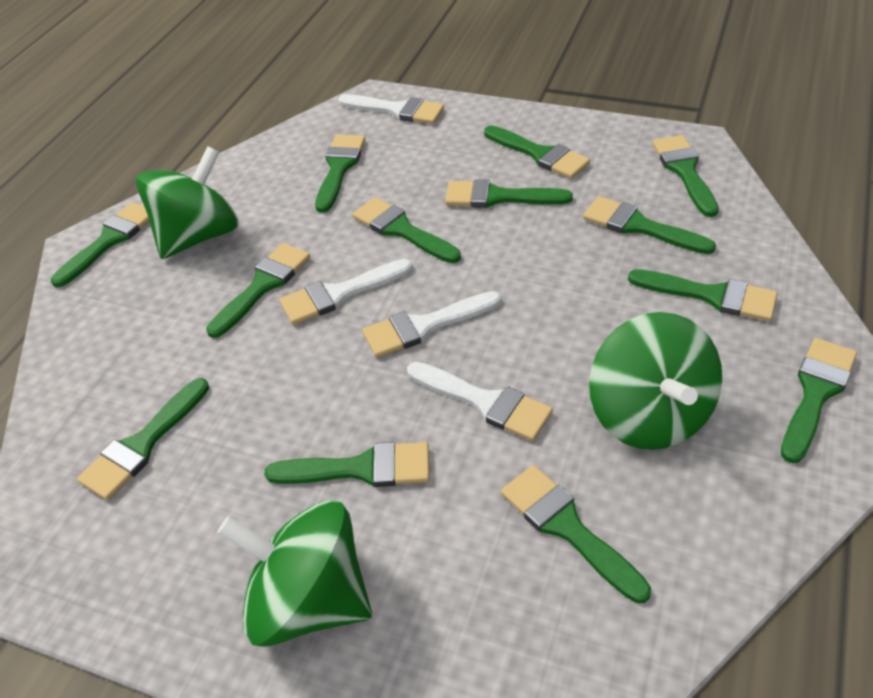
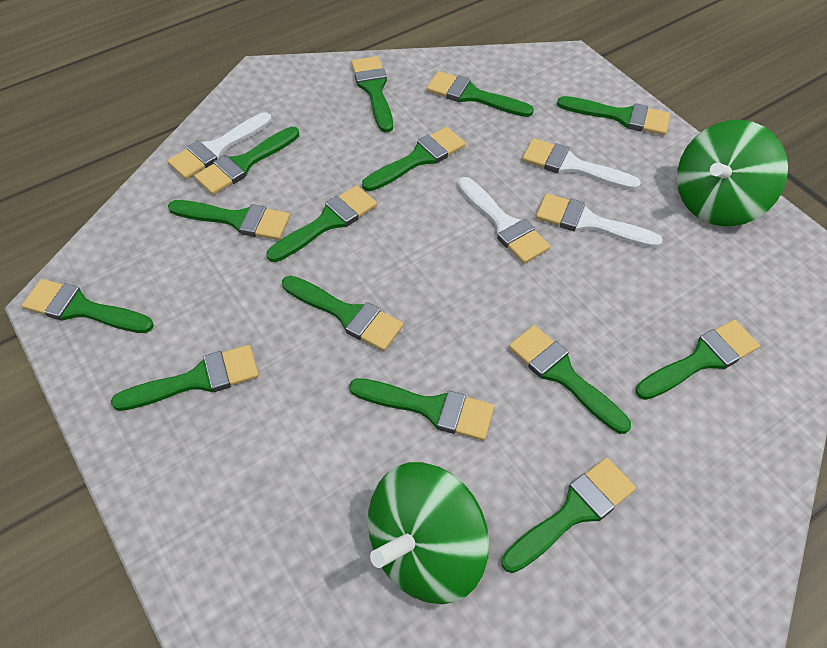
green brush: 13 -> 14
green spinning top: 3 -> 2

